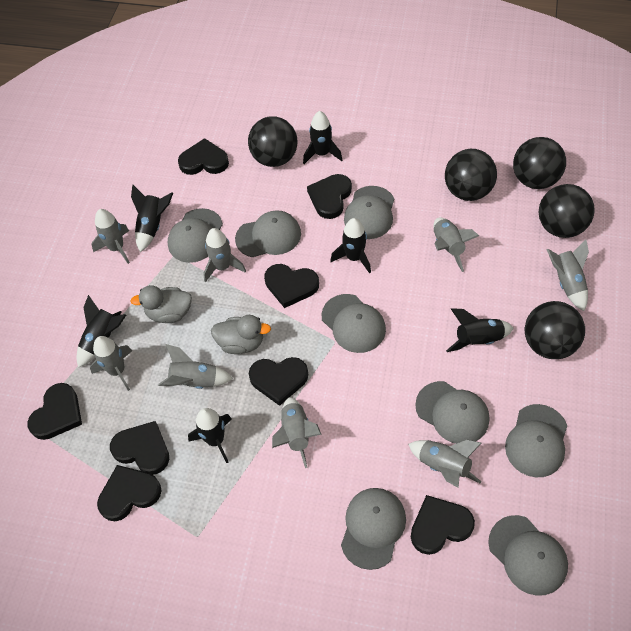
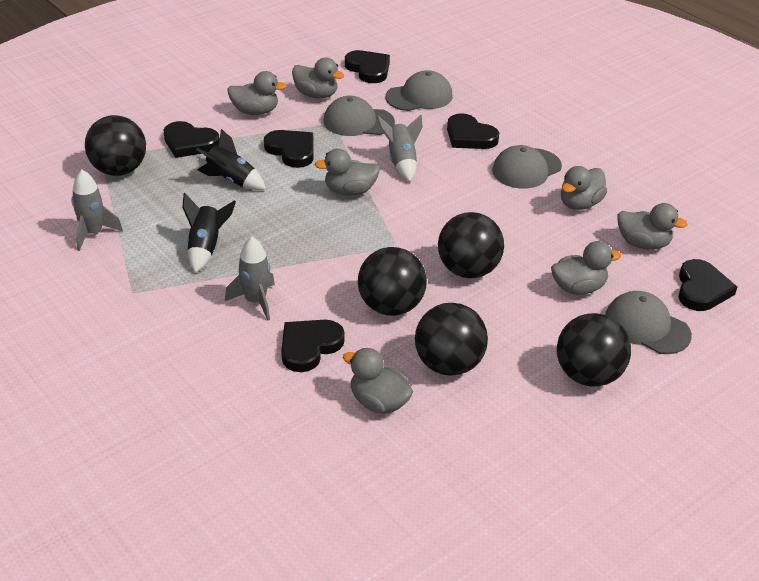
black heart: 8 -> 6
black rocket: 6 -> 2
grey cap: 8 -> 4
grey duck: 2 -> 7
grey rocket: 8 -> 3

